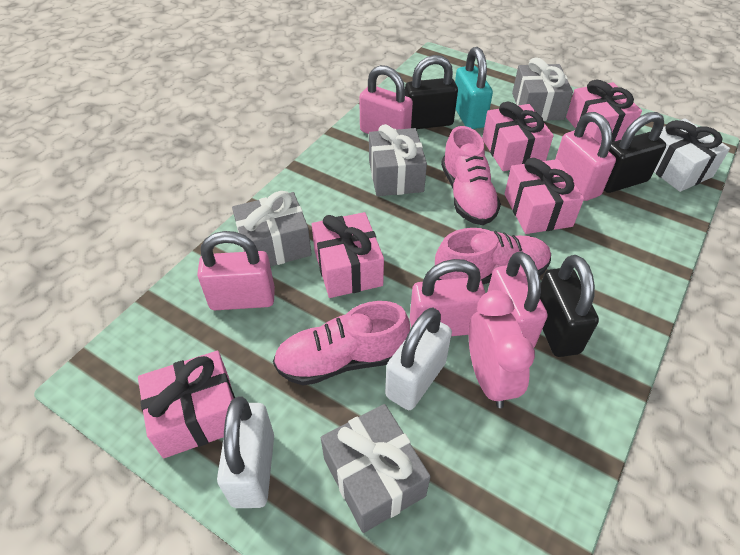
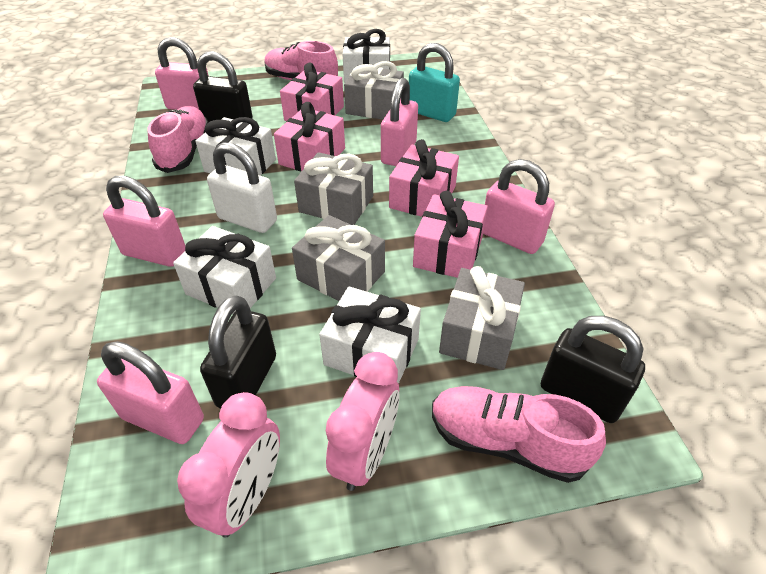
pink clock: 1 -> 2
pink gift: 5 -> 4
white gift: 1 -> 4
white padlock: 2 -> 1

